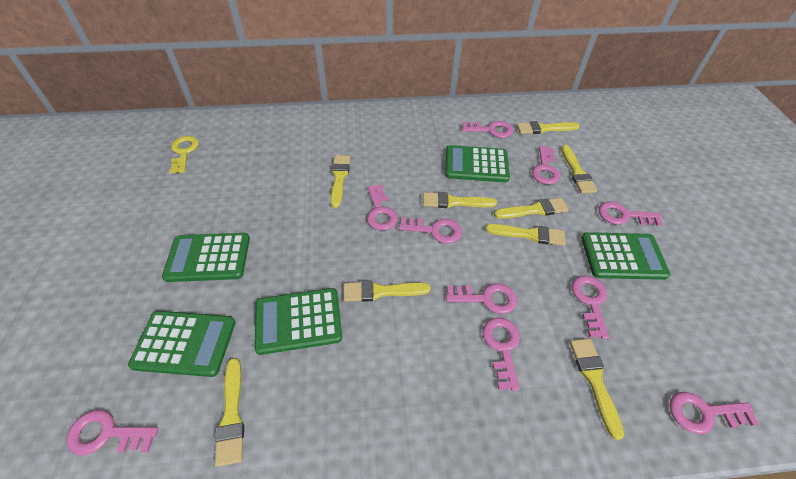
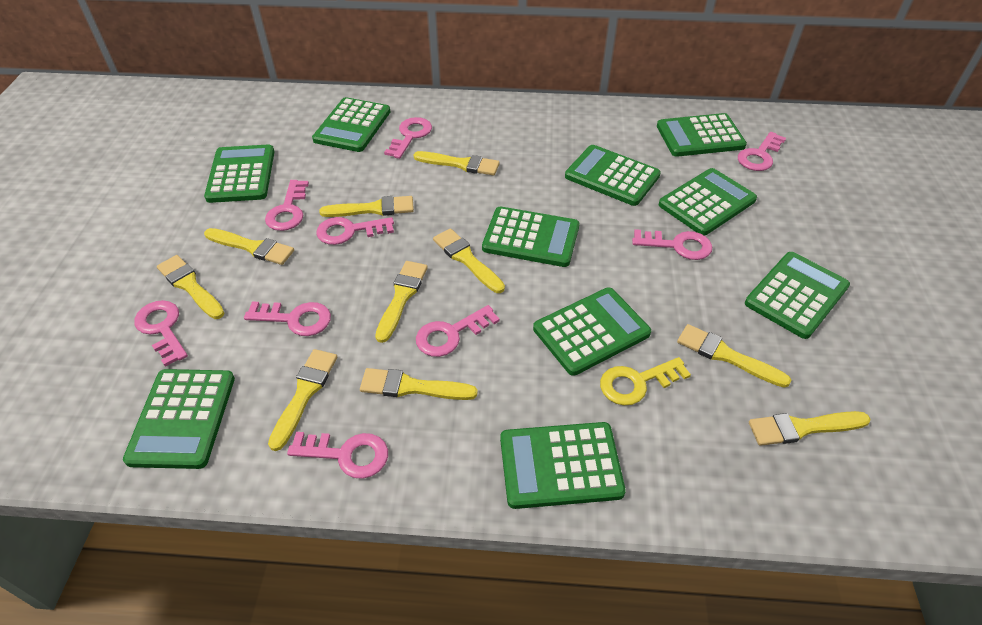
green calculator: 5 -> 10
pink key: 10 -> 9
yellow brush: 9 -> 10

